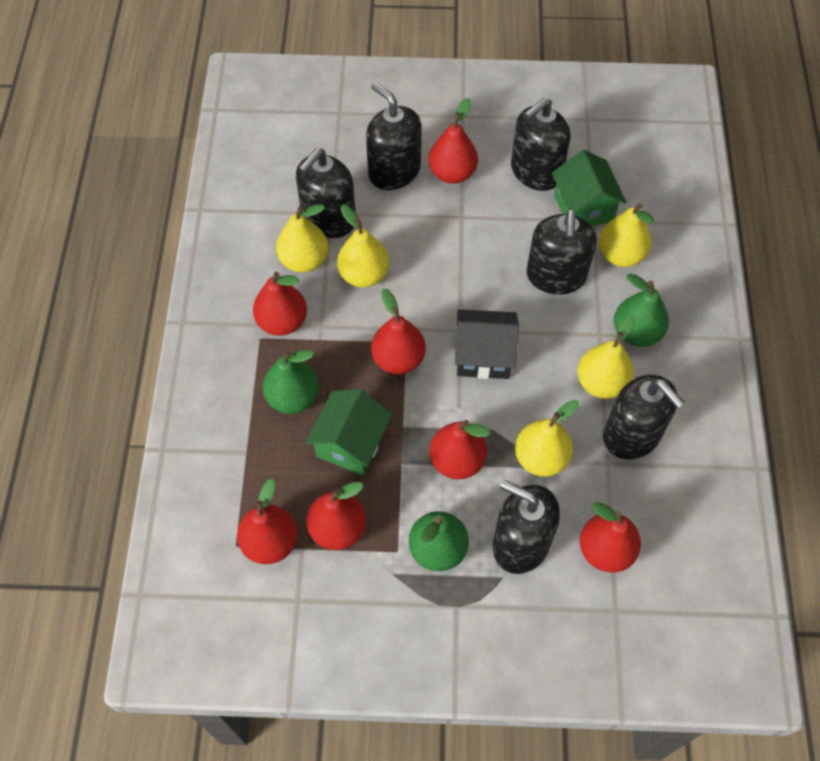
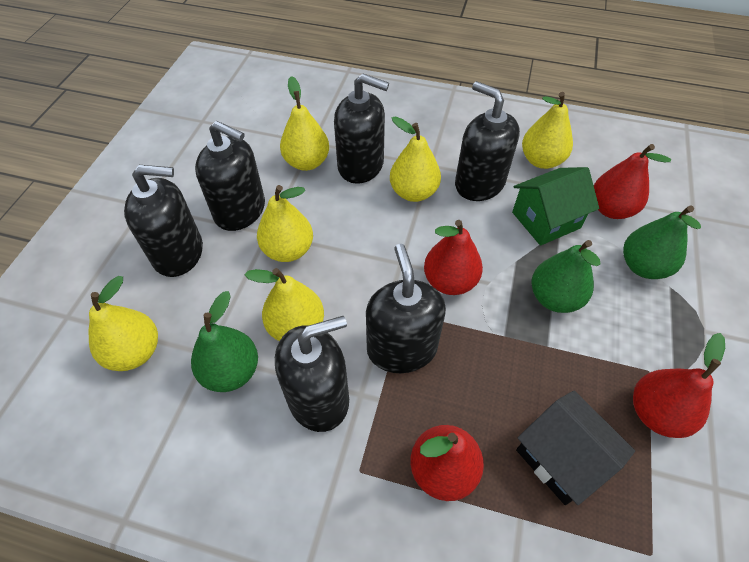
green house: 2 -> 1
red pear: 7 -> 4
yellow pear: 5 -> 6

